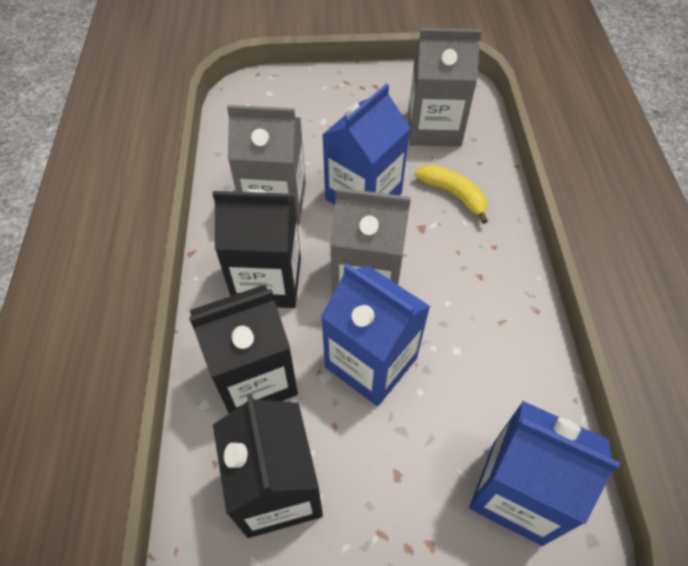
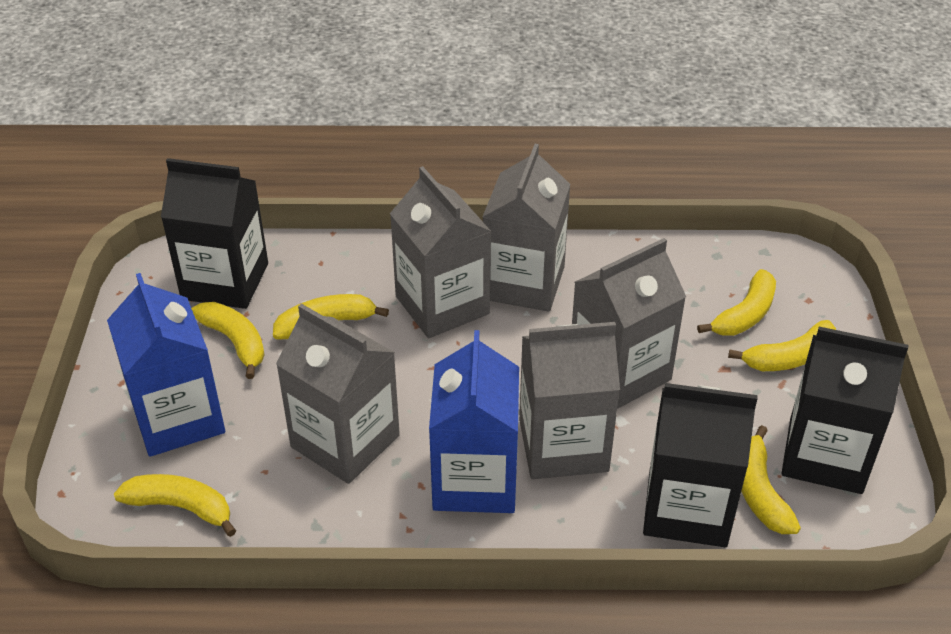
blue carton: 3 -> 2
grey carton: 3 -> 5
yellow banana: 1 -> 6

